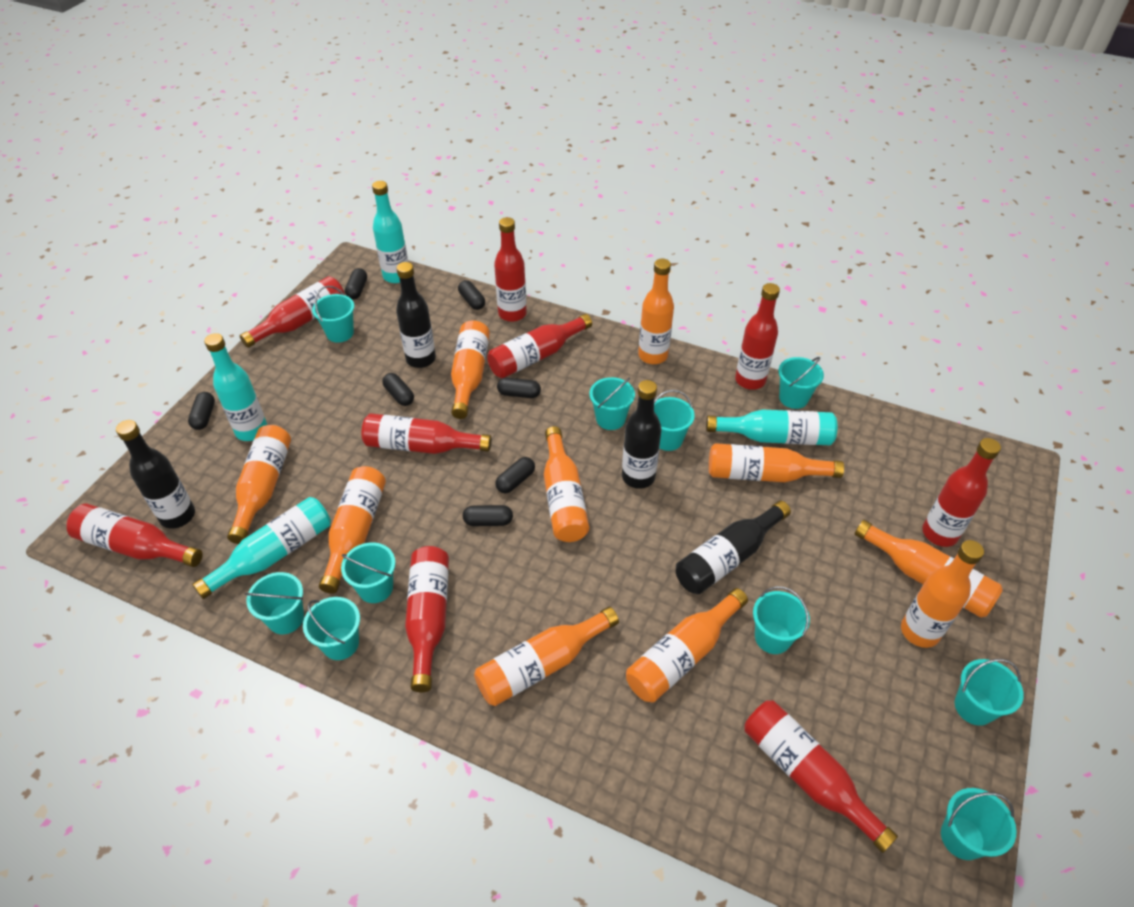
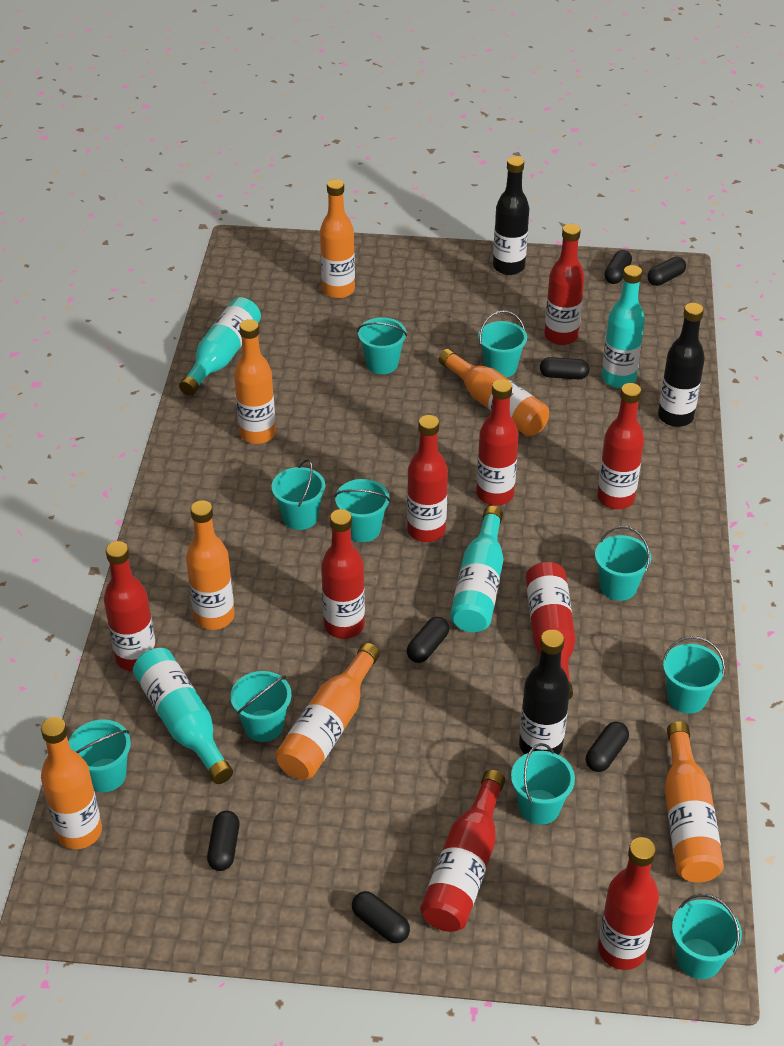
black bottle: 4 -> 3
orange bottle: 10 -> 7

